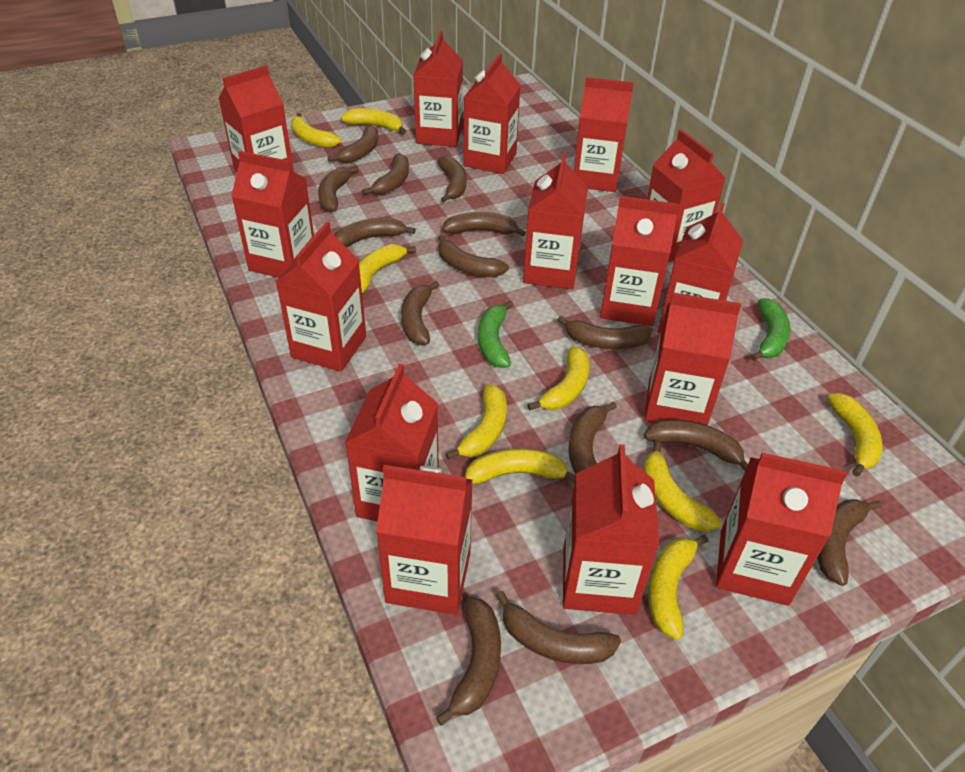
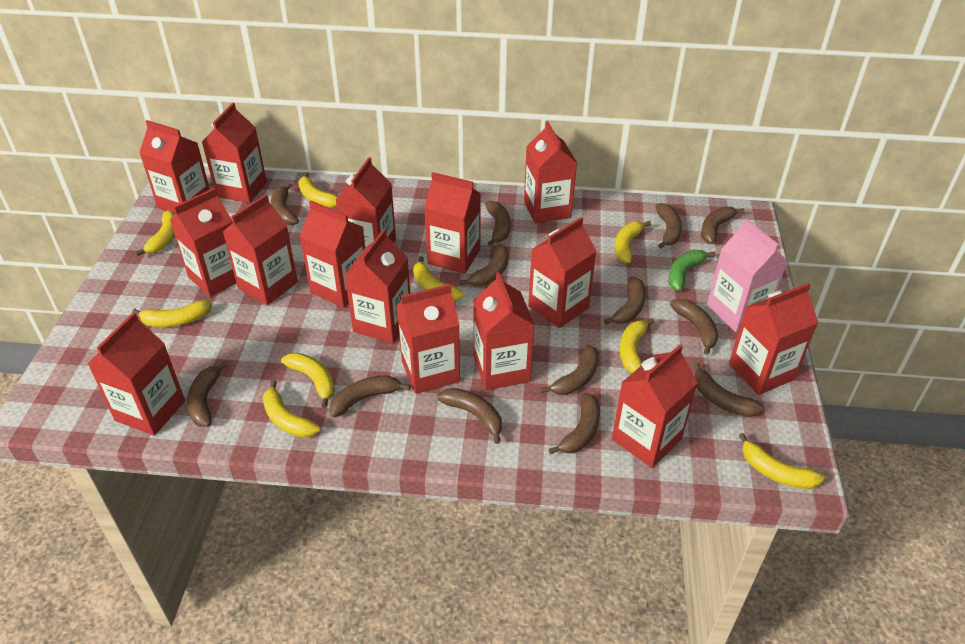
brown banana: 14 -> 13
green banana: 2 -> 1
pink carton: 0 -> 1

